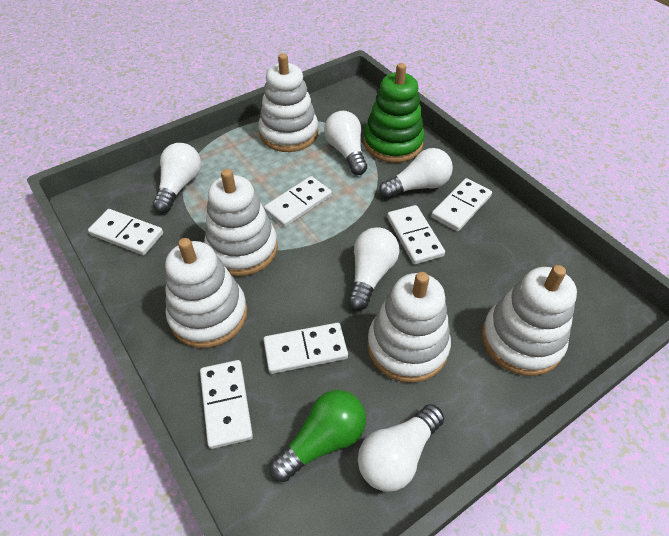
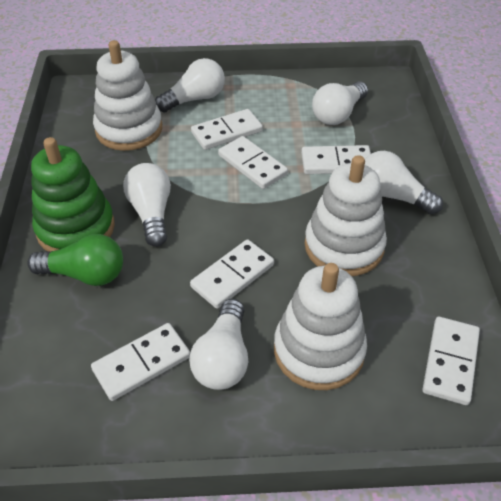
white stacking toy: 5 -> 3

